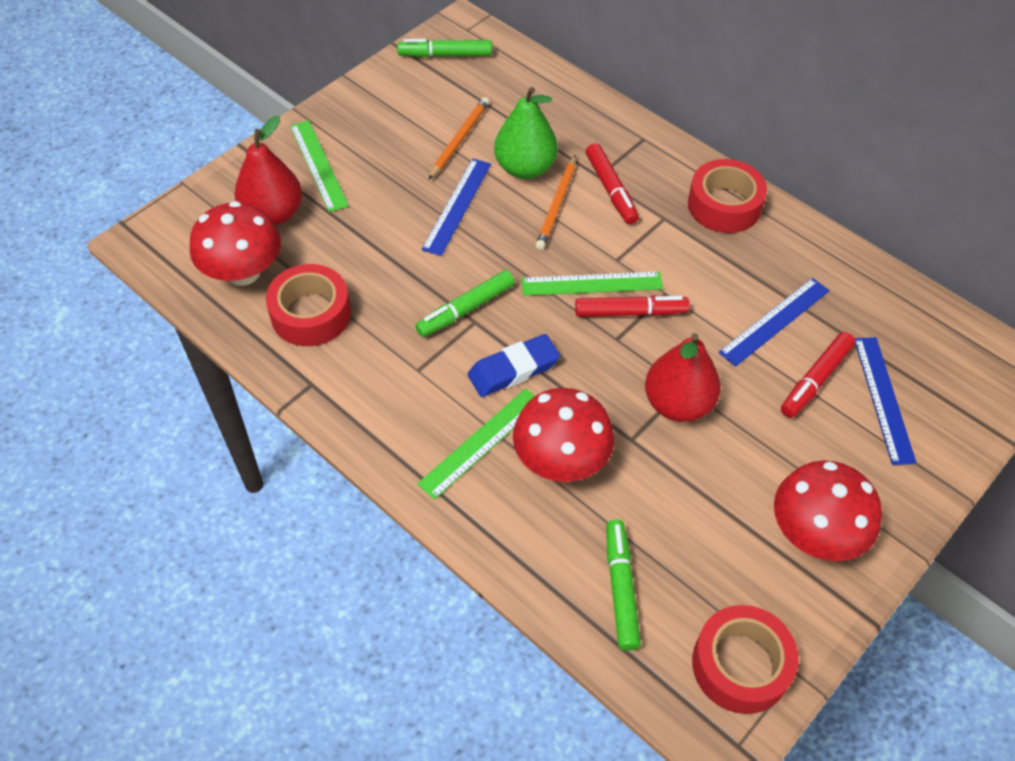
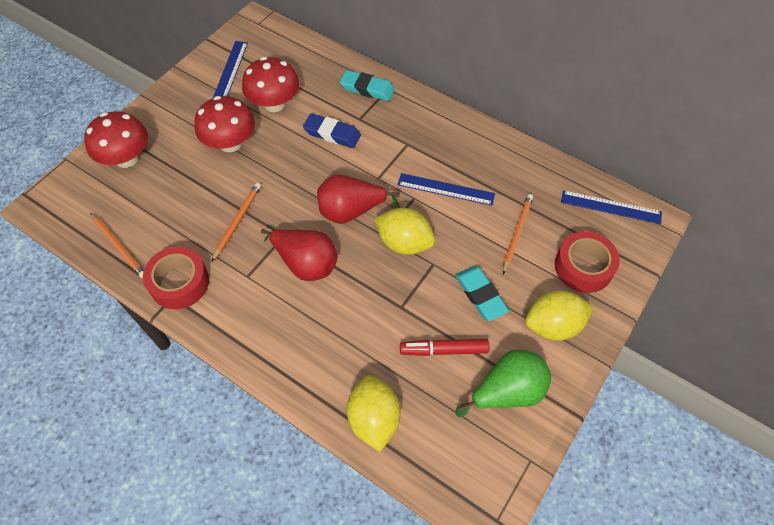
green marker: 3 -> 0
green ruler: 3 -> 0
orange pencil: 2 -> 3
red marker: 3 -> 1
red tape: 3 -> 2
turquoise eraser: 0 -> 2
yellow lemon: 0 -> 3

